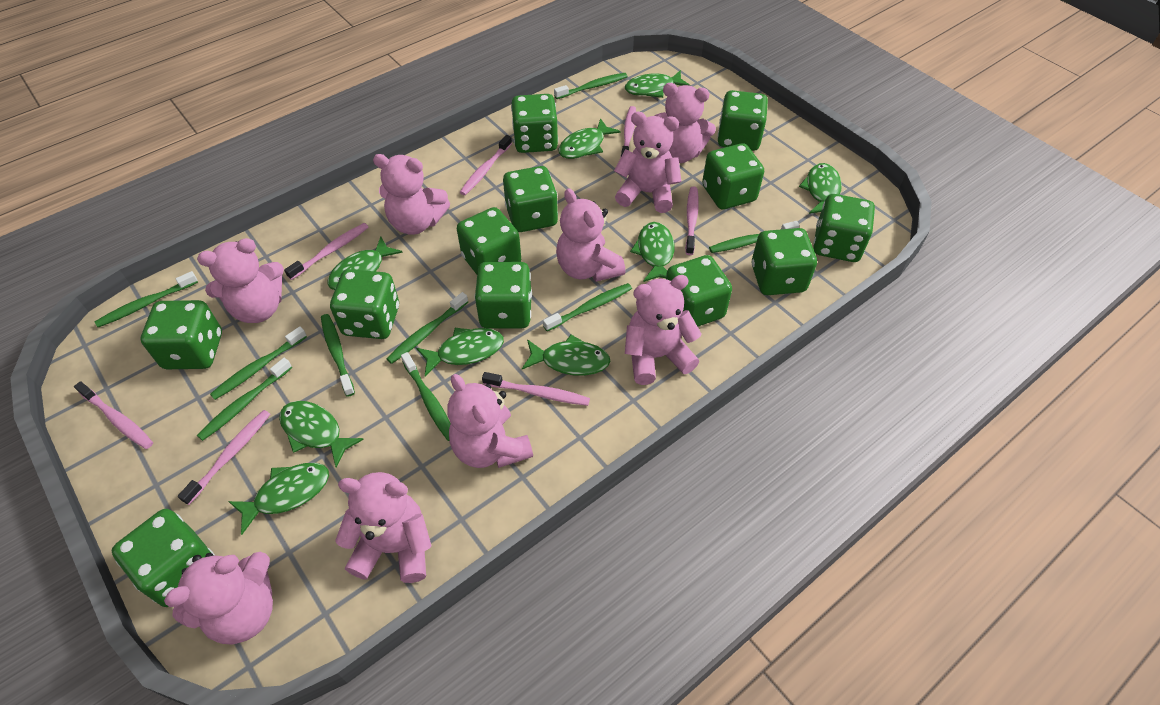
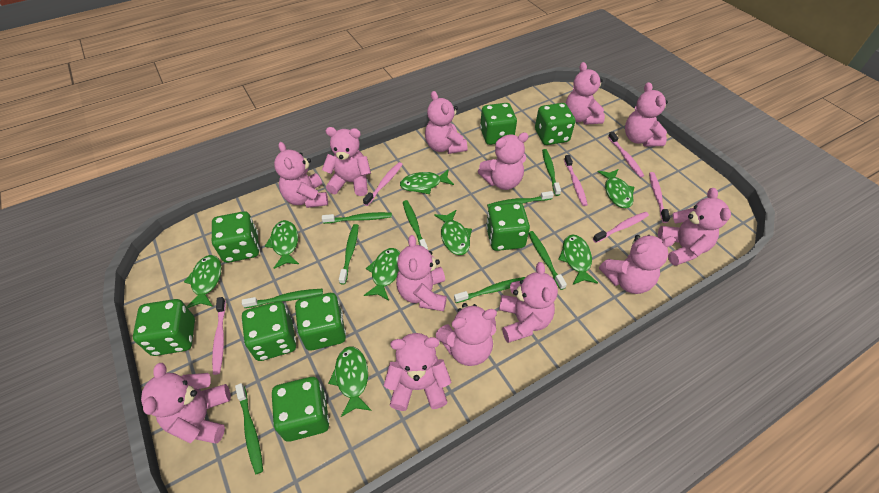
green dice: 12 -> 8
green fish: 9 -> 8
pink teddy bear: 9 -> 13
pink toothbrush: 7 -> 6

